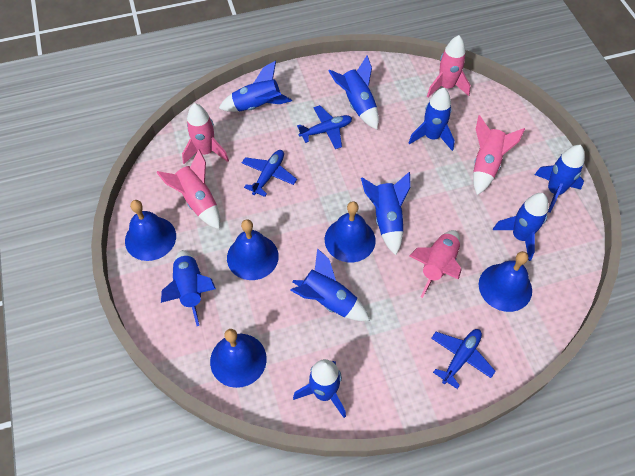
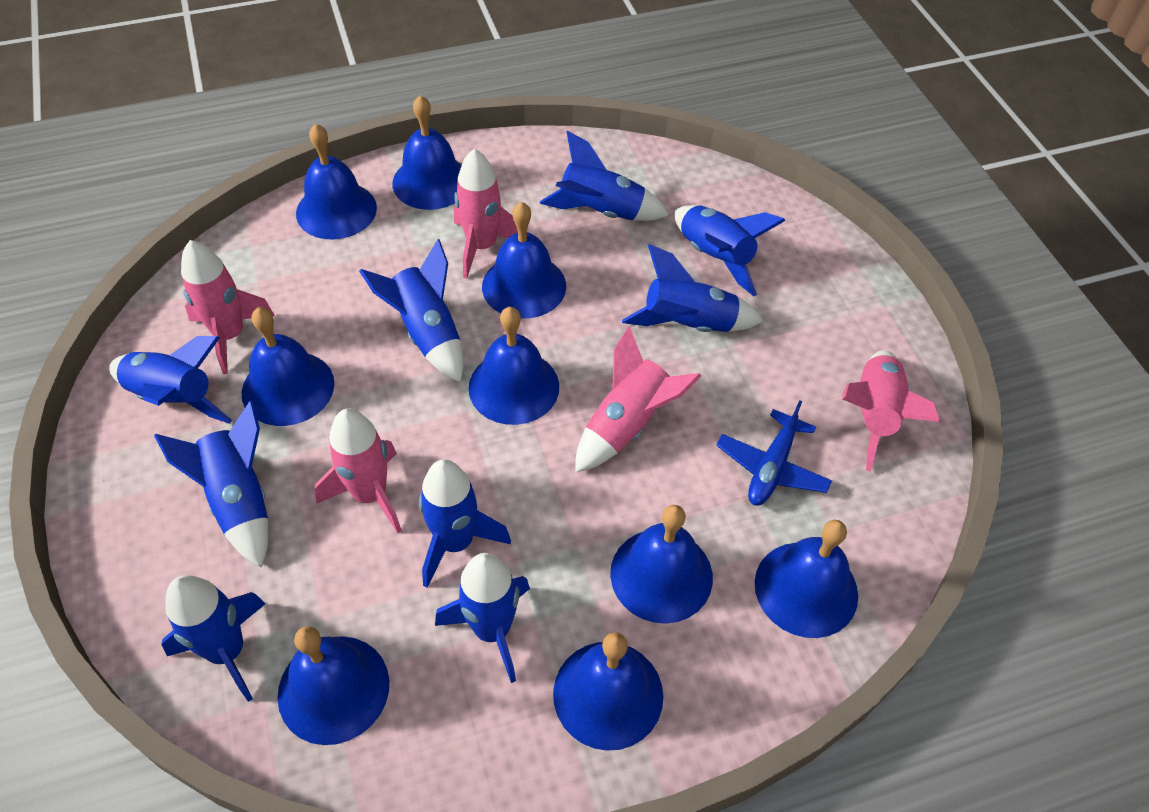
blue bell: 5 -> 9
blue plane: 3 -> 1

